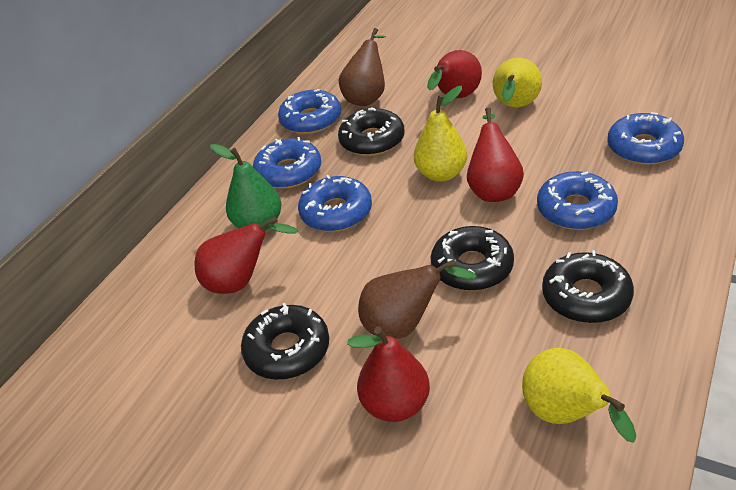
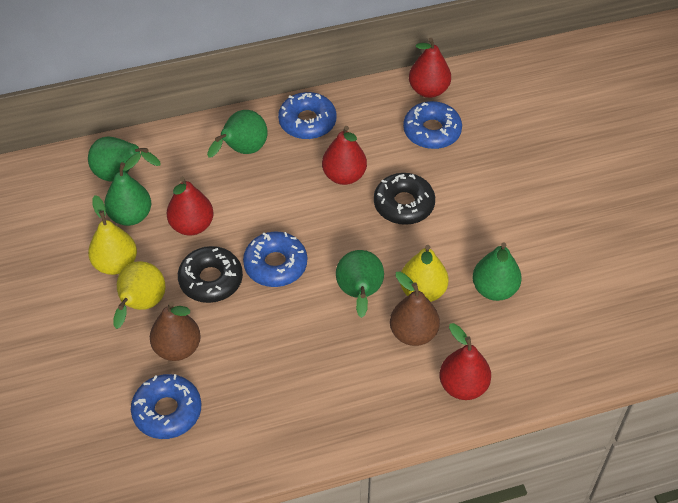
black donut: 4 -> 2
blue donut: 5 -> 4
green pear: 1 -> 5

